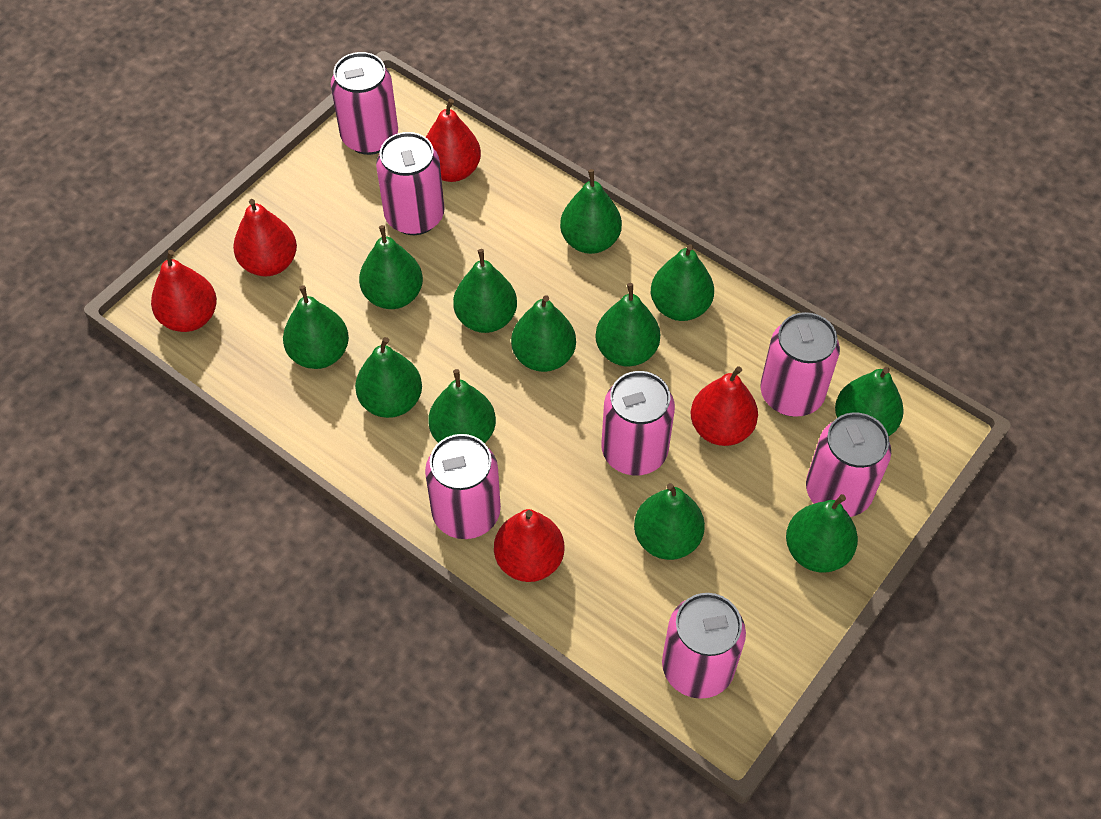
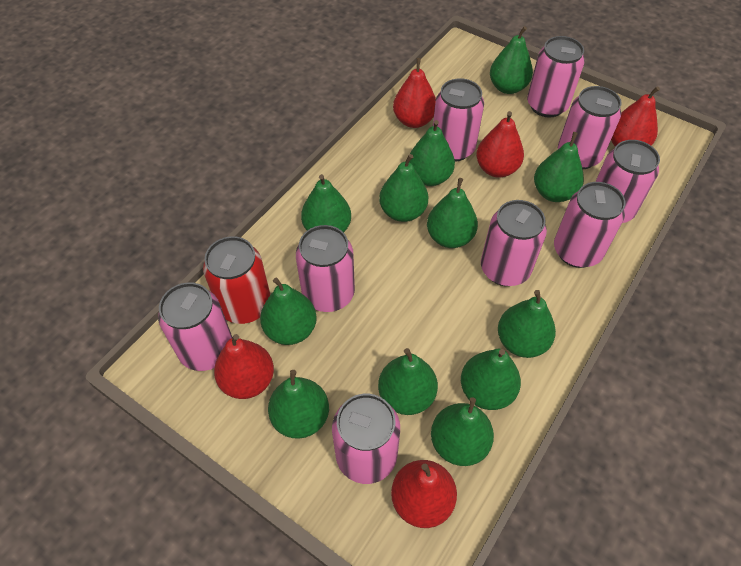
pink can: 7 -> 9
red can: 0 -> 1

